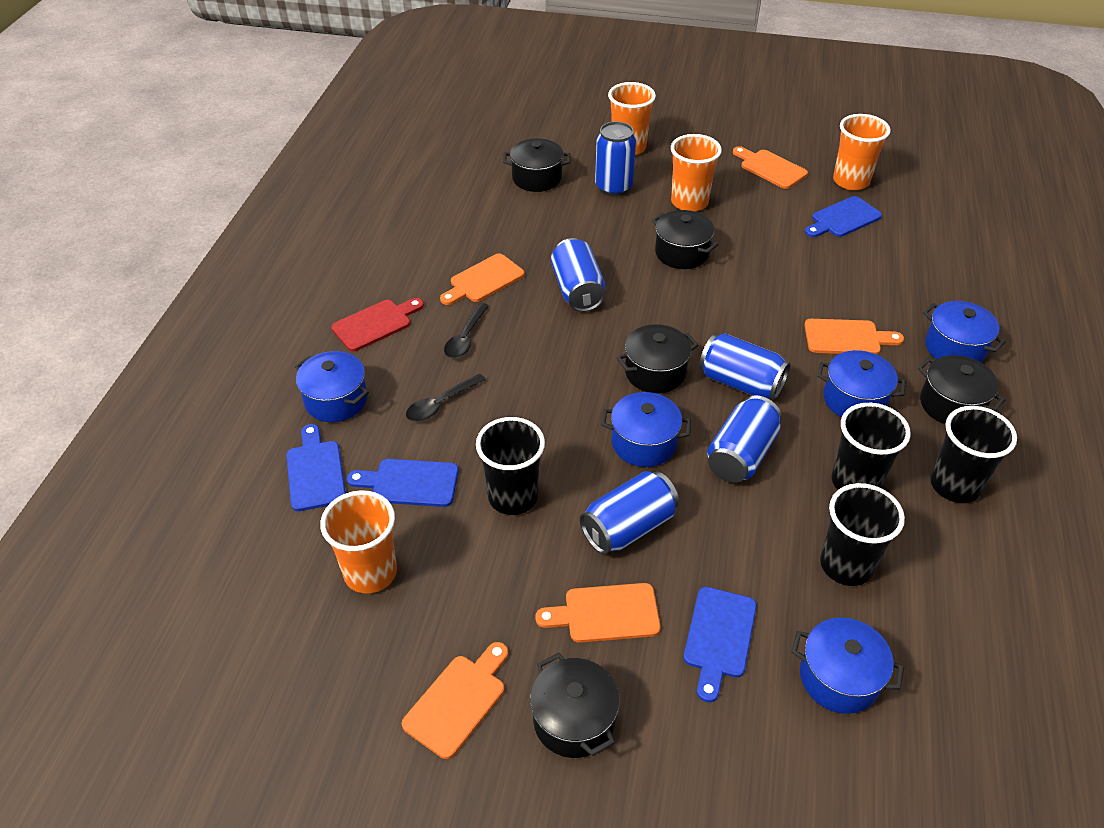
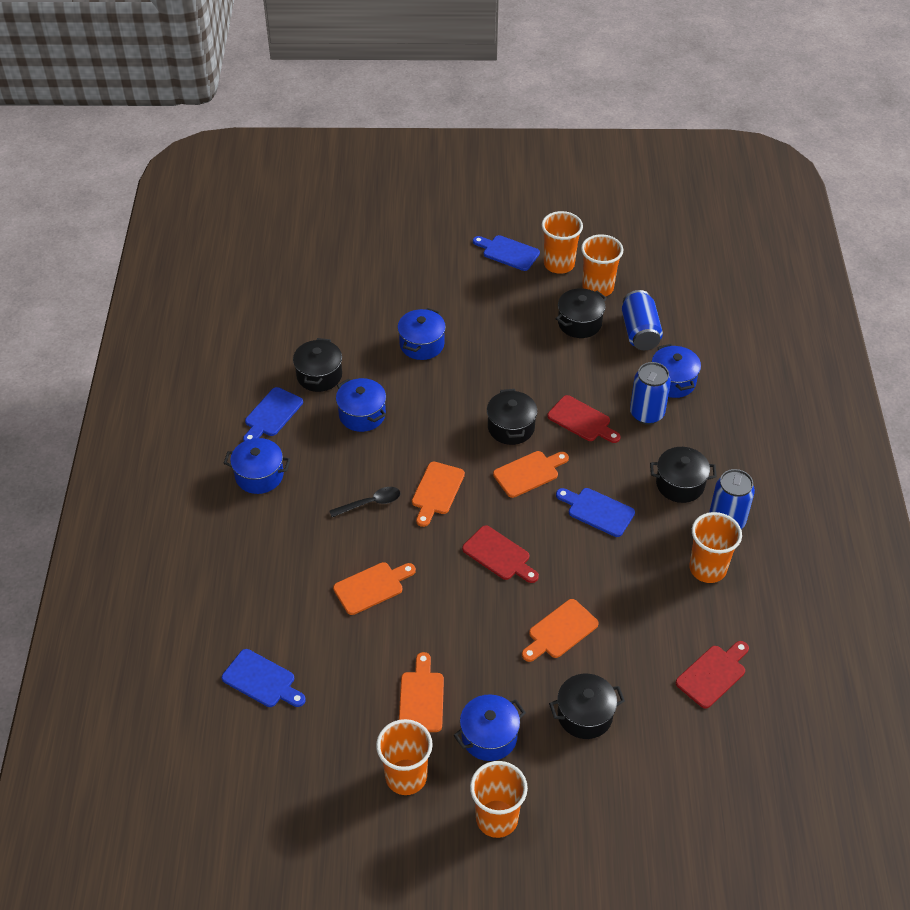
black cup: 4 -> 0
black spoon: 2 -> 1
blue can: 5 -> 3
orange cup: 4 -> 5
red cutting board: 1 -> 3

